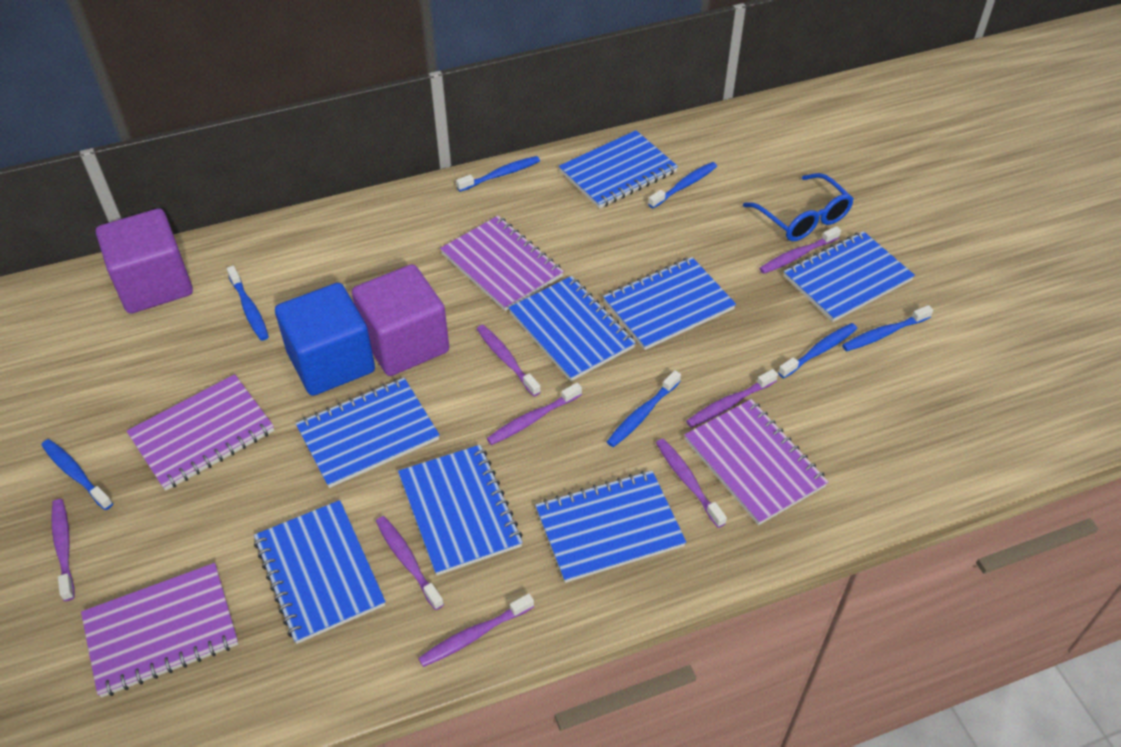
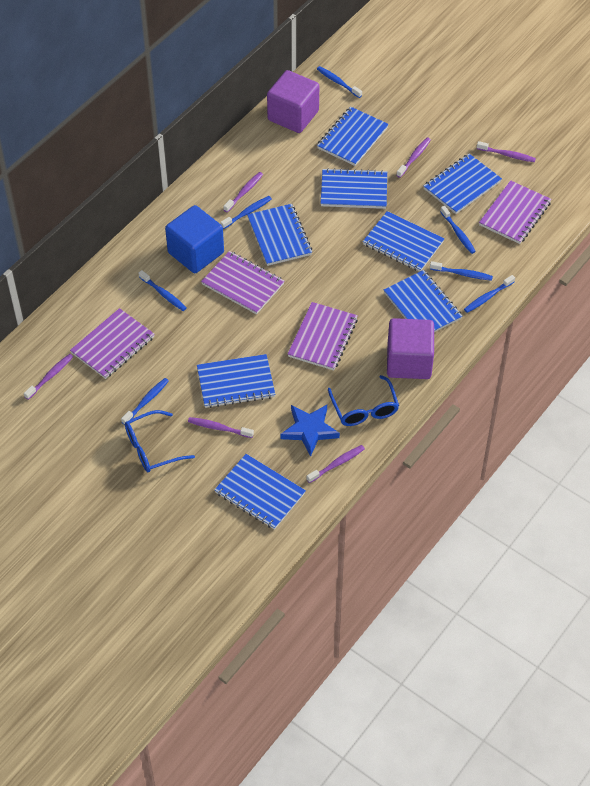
blue glasses: 1 -> 2
blue star: 0 -> 1
purple toothbrush: 8 -> 6

